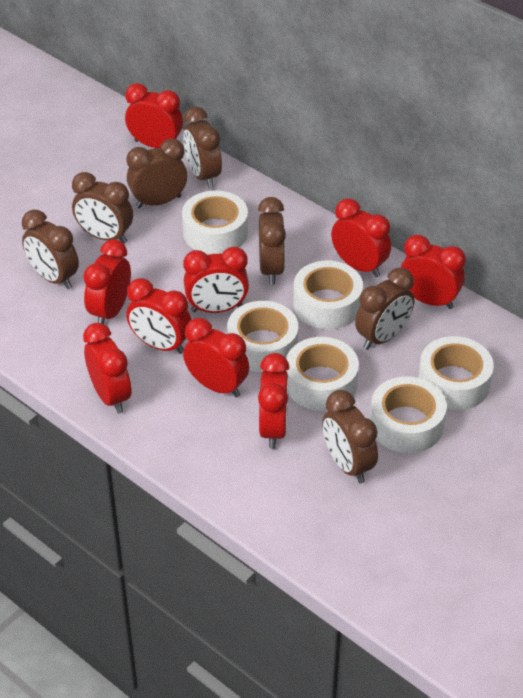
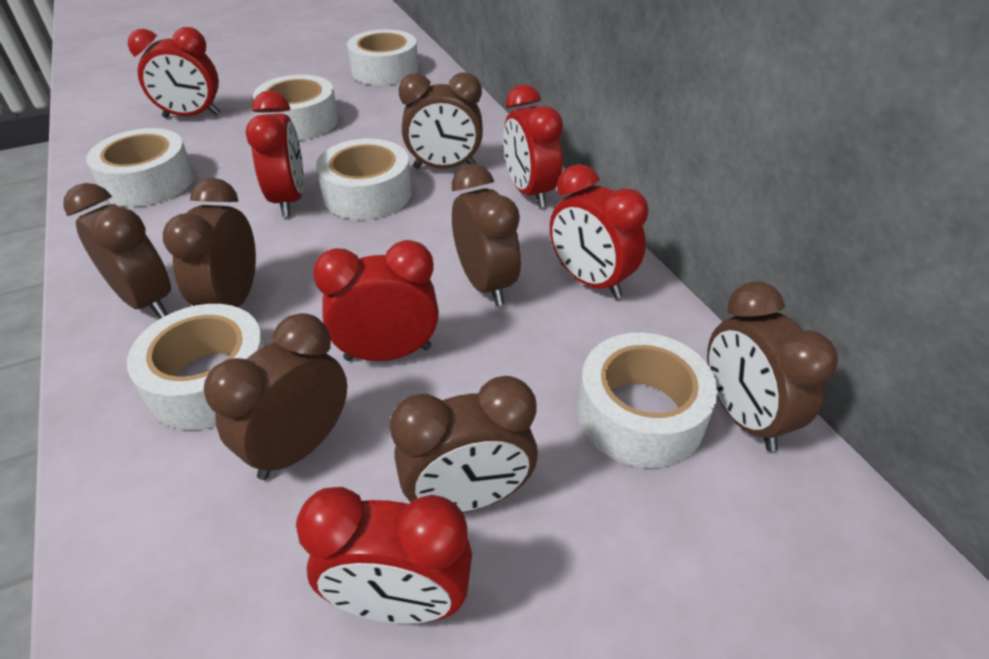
red clock: 9 -> 6

